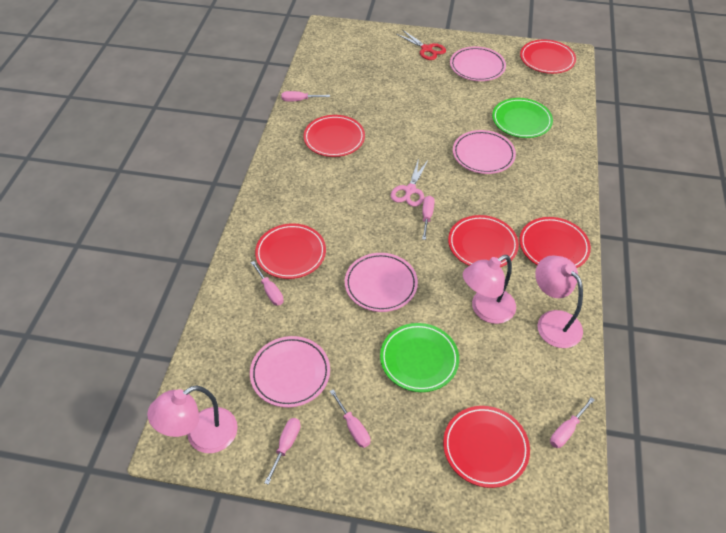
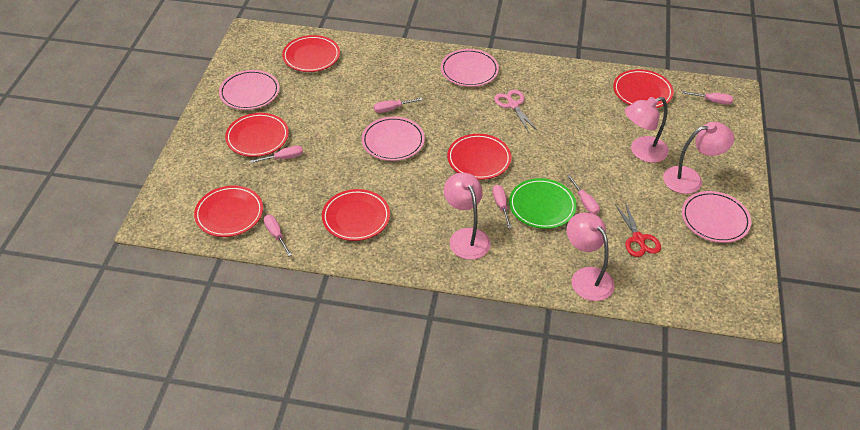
green plate: 2 -> 1
pink lamp: 3 -> 4

